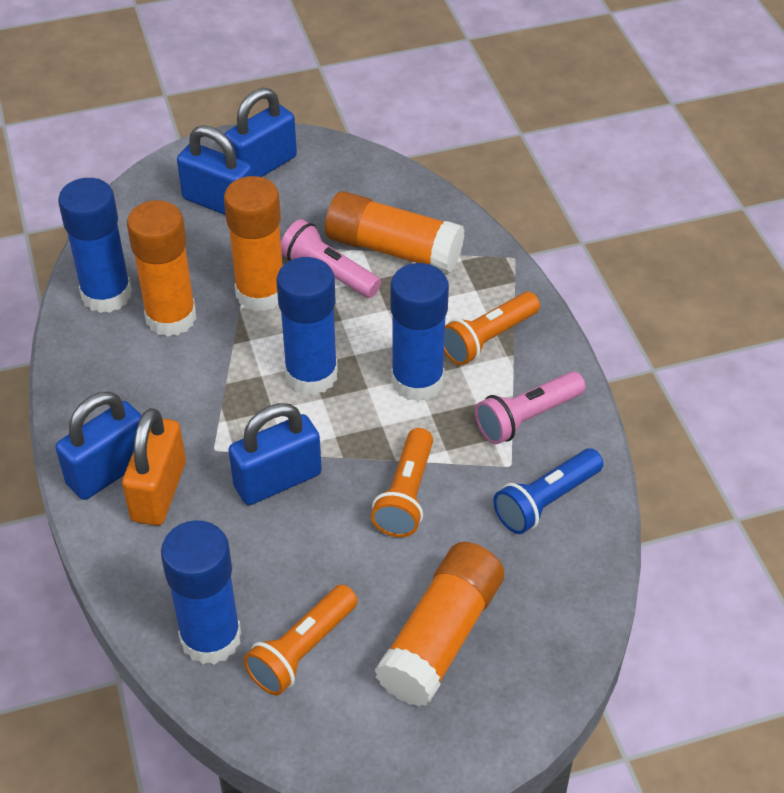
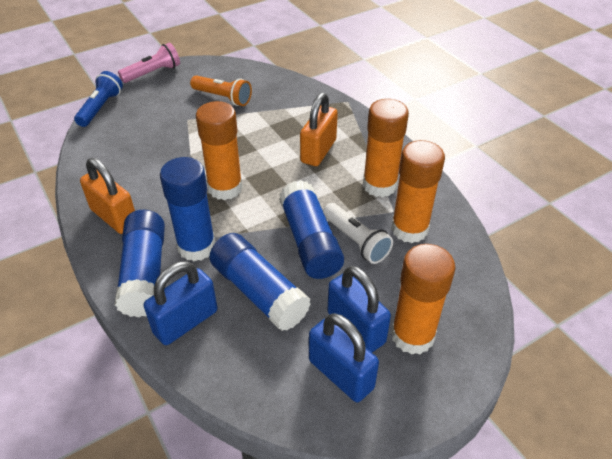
blue padlock: 4 -> 3
orange flashlight: 3 -> 1
orange padlock: 1 -> 2
pink flashlight: 2 -> 1
white flashlight: 0 -> 1

